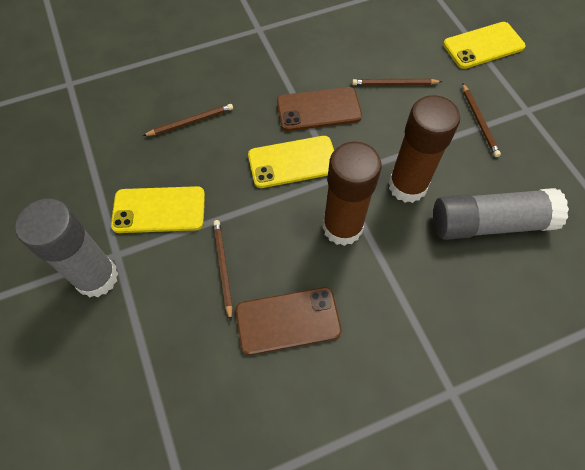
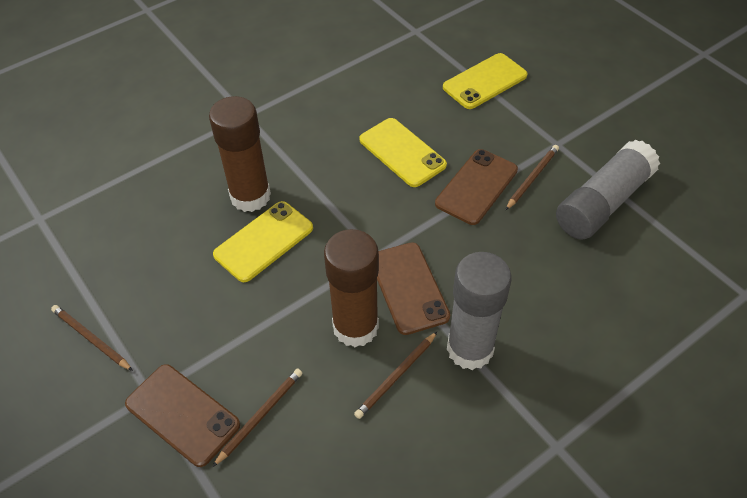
brown phone: 2 -> 3

